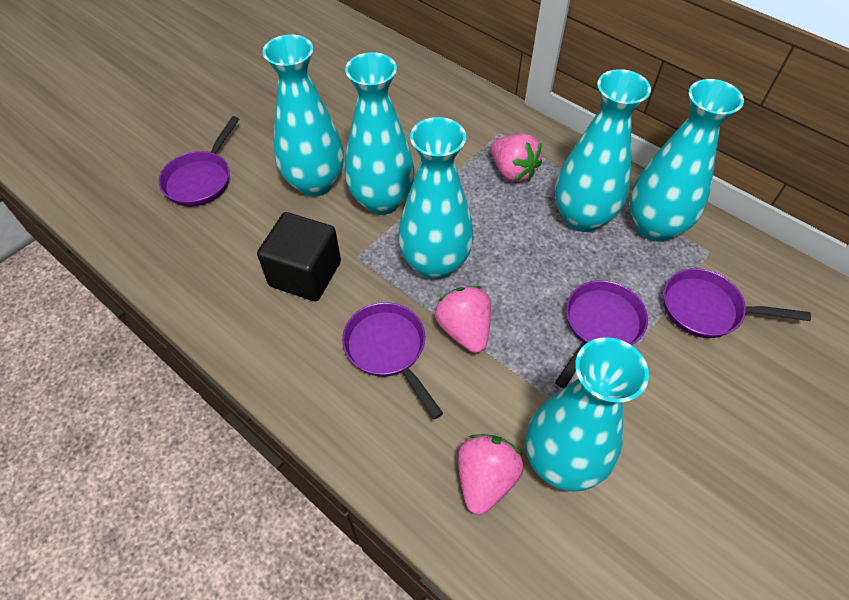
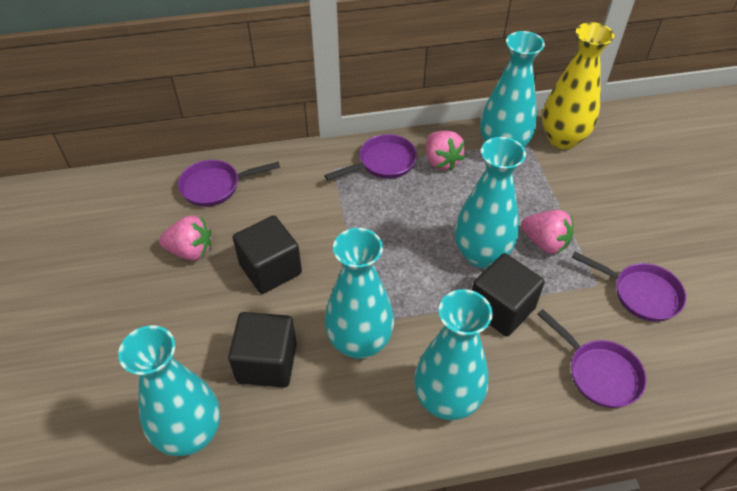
black cube: 1 -> 3
turquoise vase: 6 -> 5
yellow vase: 0 -> 1

